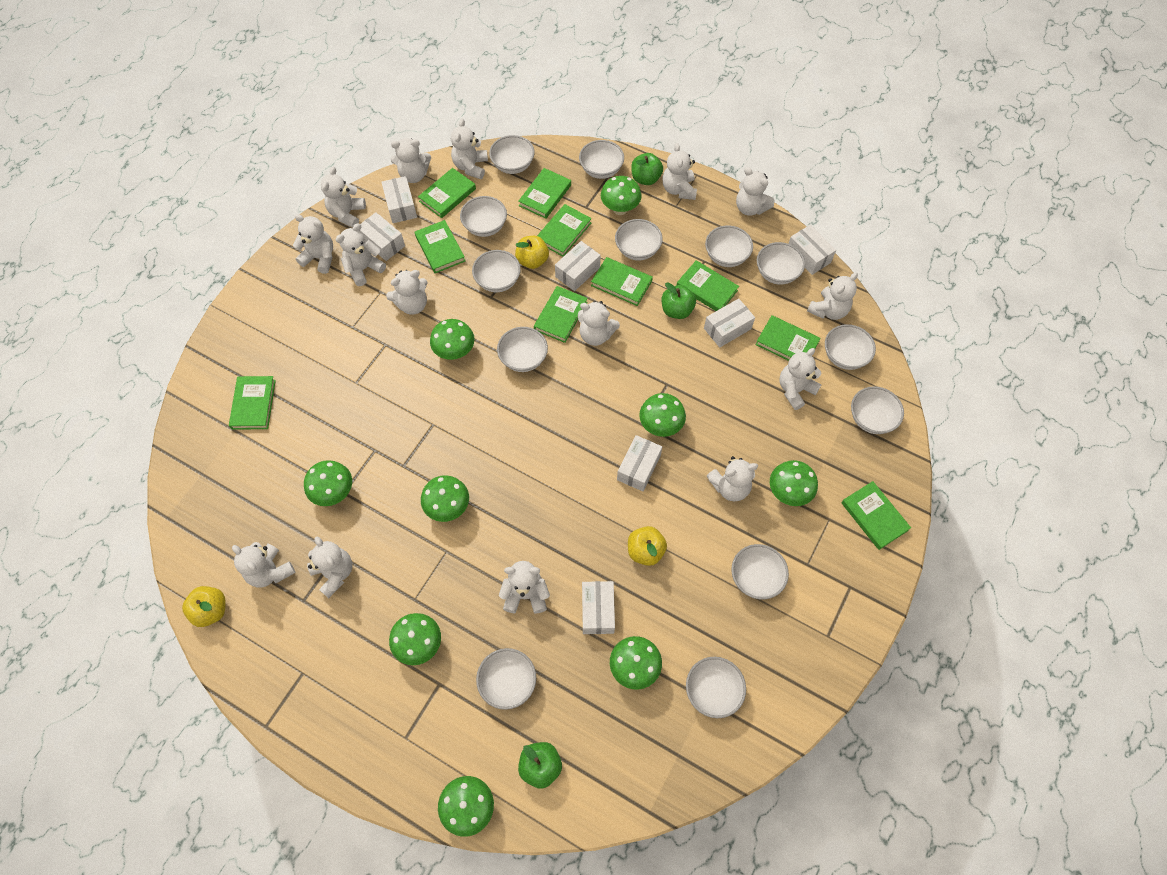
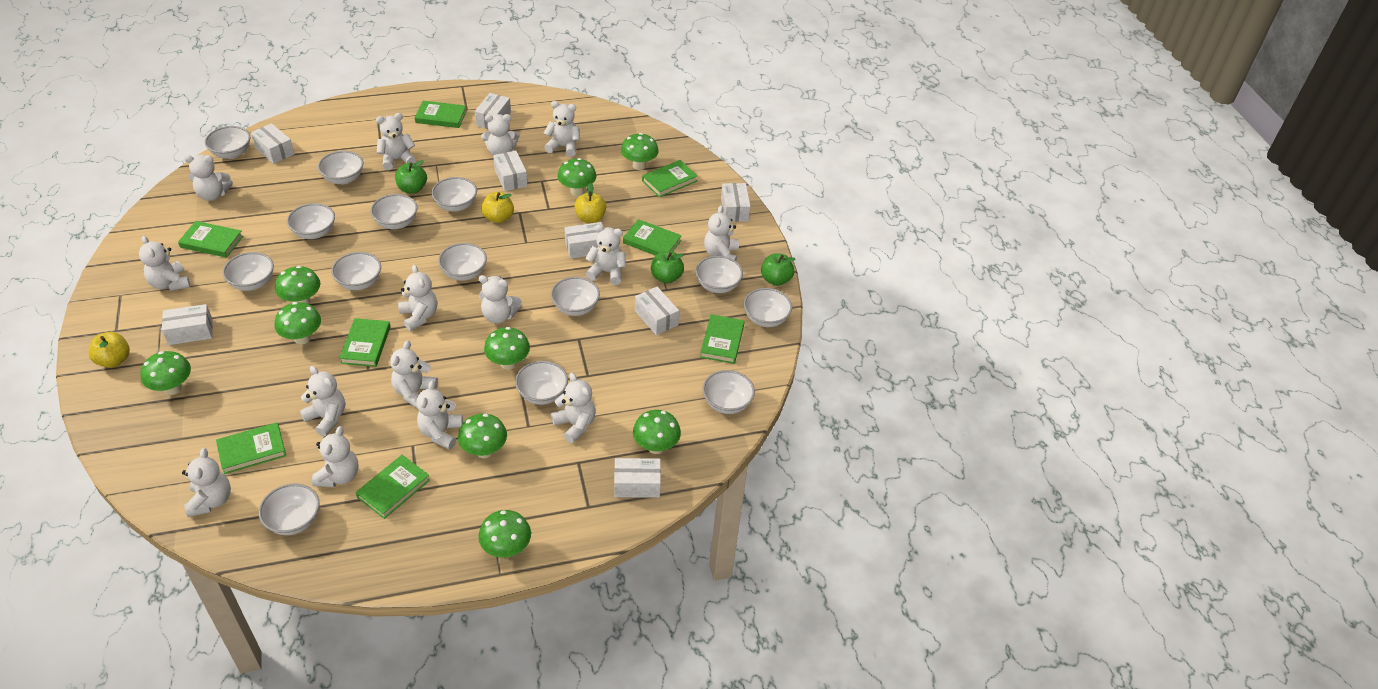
green book: 10 -> 8
white bowl: 13 -> 14
white box: 7 -> 8

